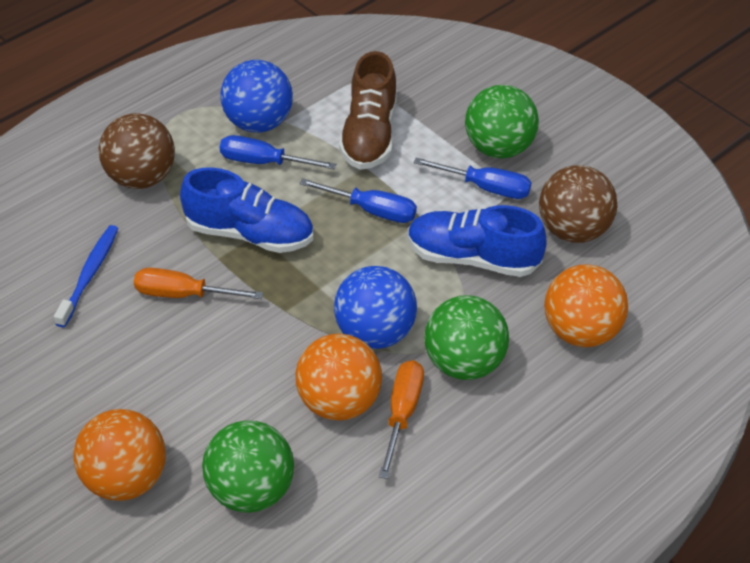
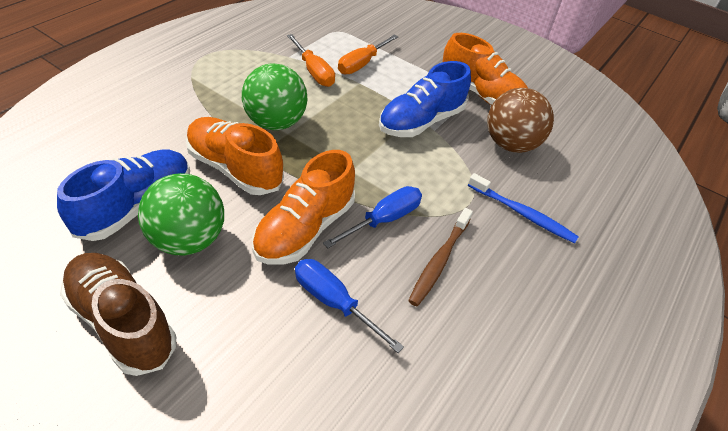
blue ball: 2 -> 0
blue screwdriver: 3 -> 2
brown ball: 2 -> 1
brown toothbrush: 0 -> 1
green ball: 3 -> 2
orange ball: 3 -> 0
orange shoe: 0 -> 3

